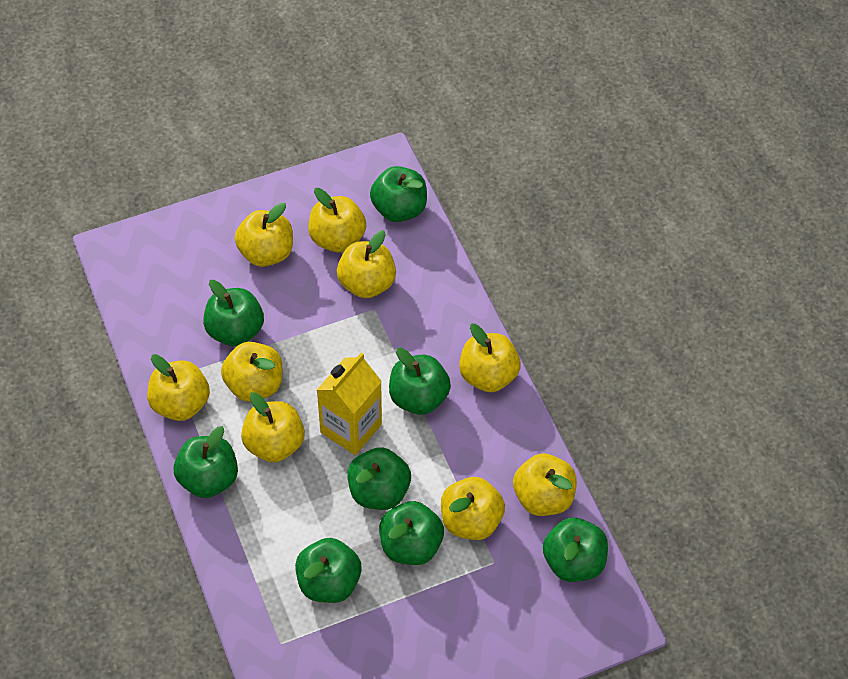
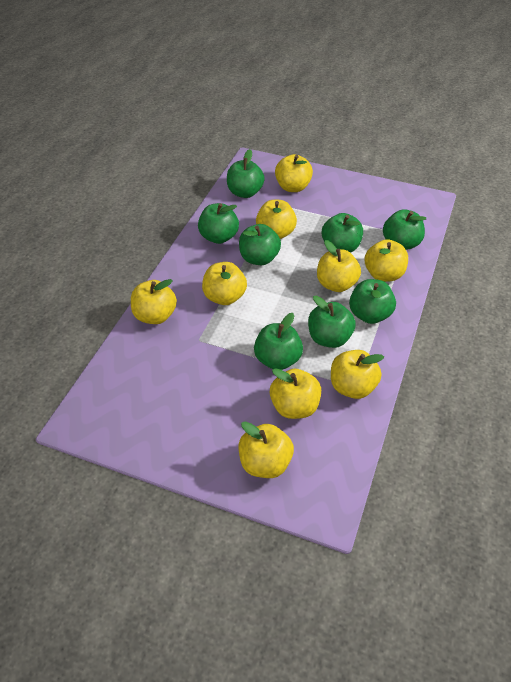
yellow carton: 1 -> 0

